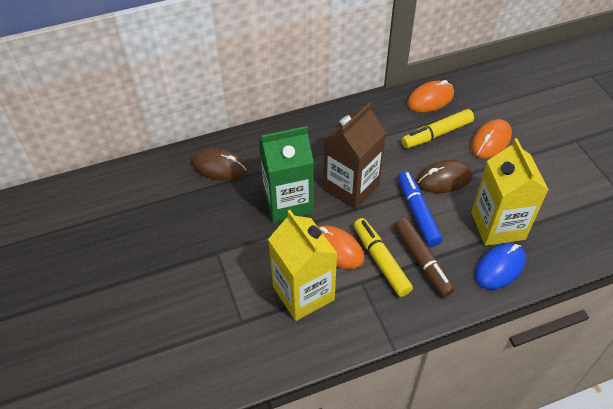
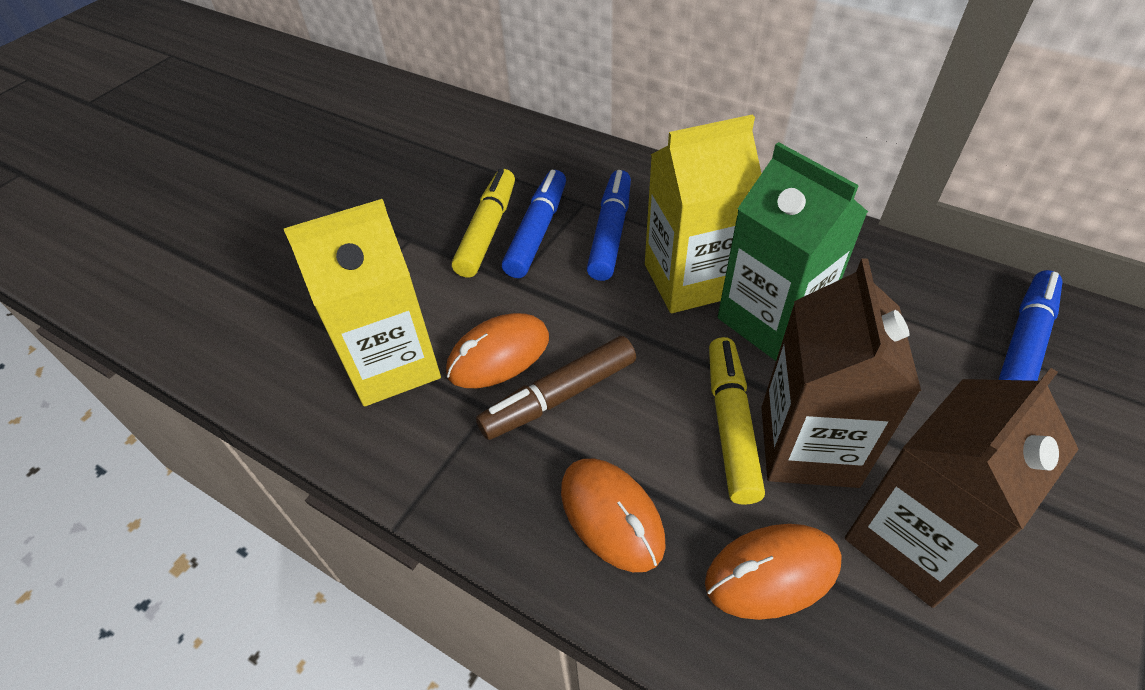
blue marker: 1 -> 3
blue mouse: 1 -> 0
brown carton: 1 -> 2
brown mouse: 2 -> 0

